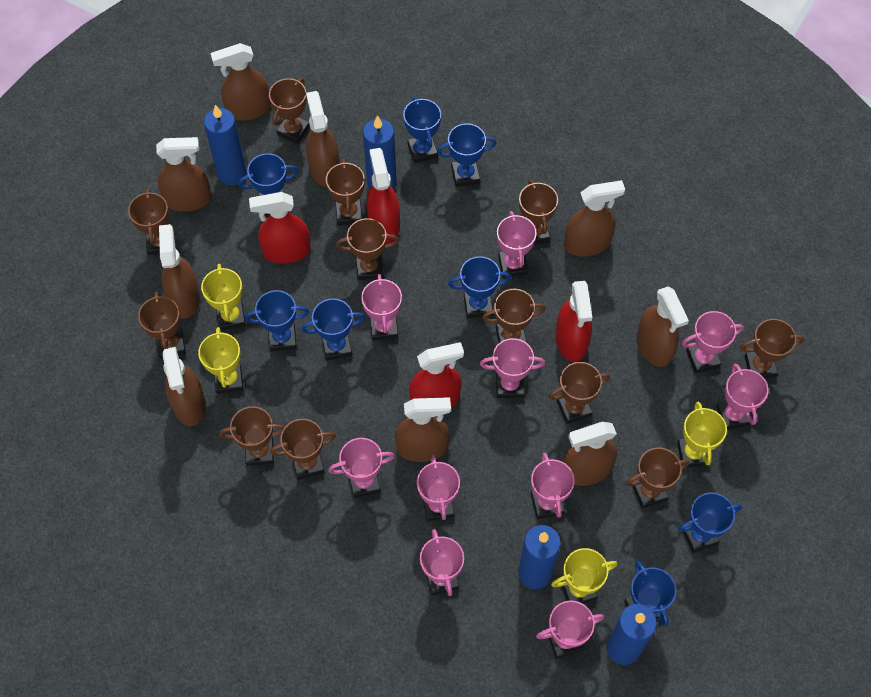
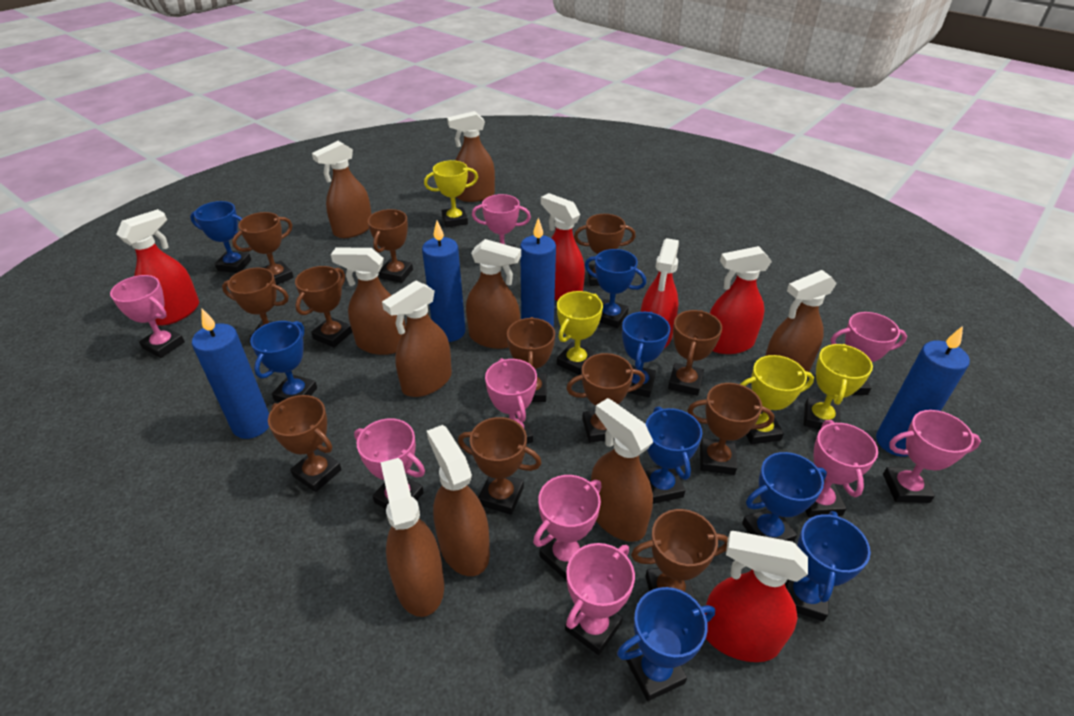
pink trophy: 10 -> 9
red spray bottle: 4 -> 5

